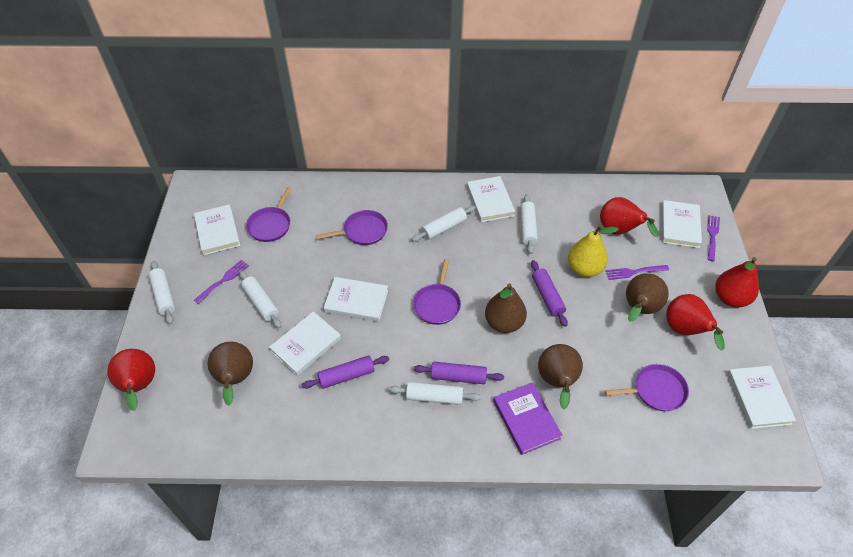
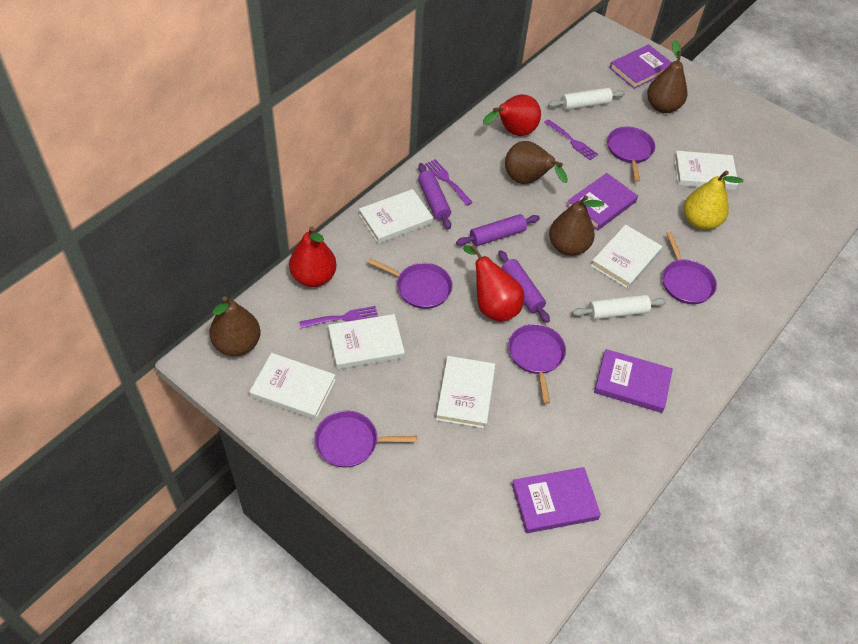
purple book: 1 -> 4
purple pan: 4 -> 5
red pear: 4 -> 3
white rolling pin: 5 -> 2

